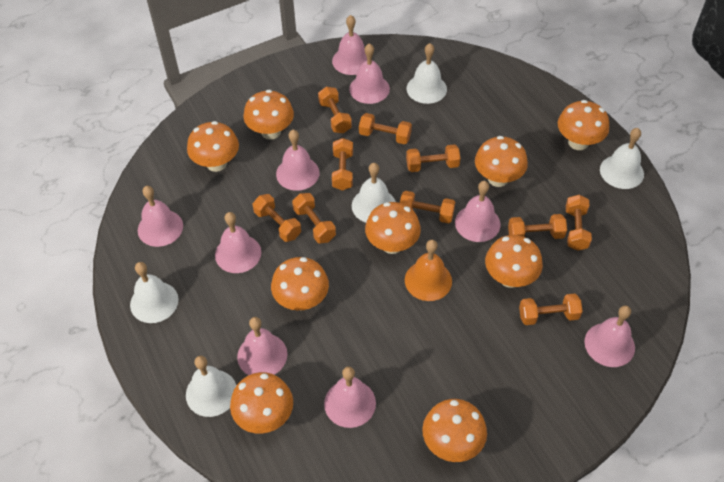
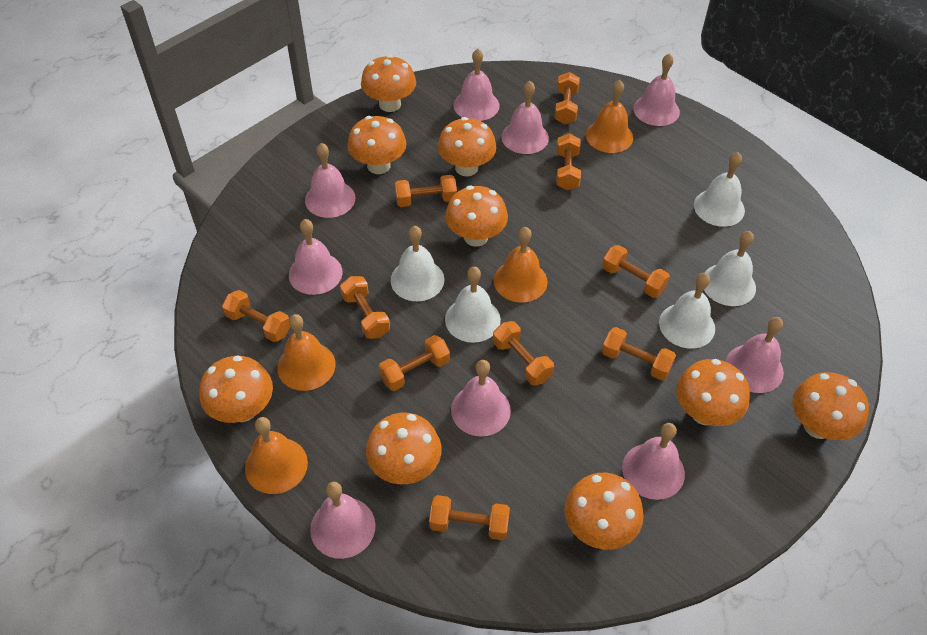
orange bell: 1 -> 4

